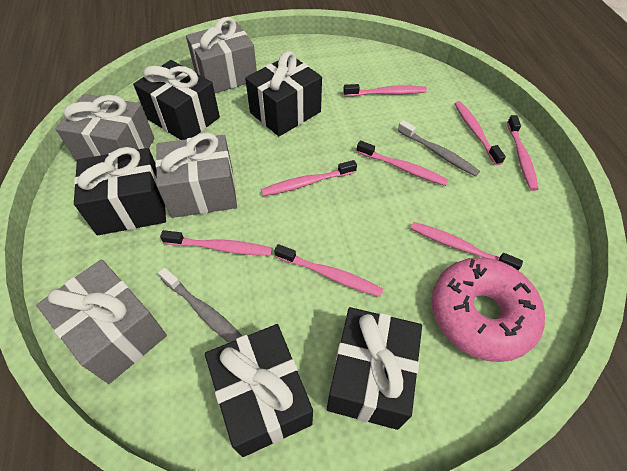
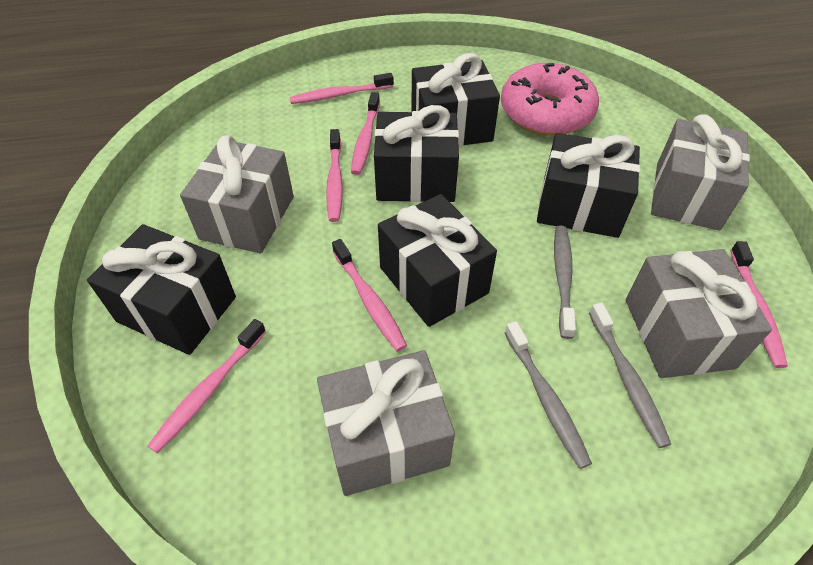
grey toothbrush: 2 -> 3
pink toothbrush: 8 -> 6

